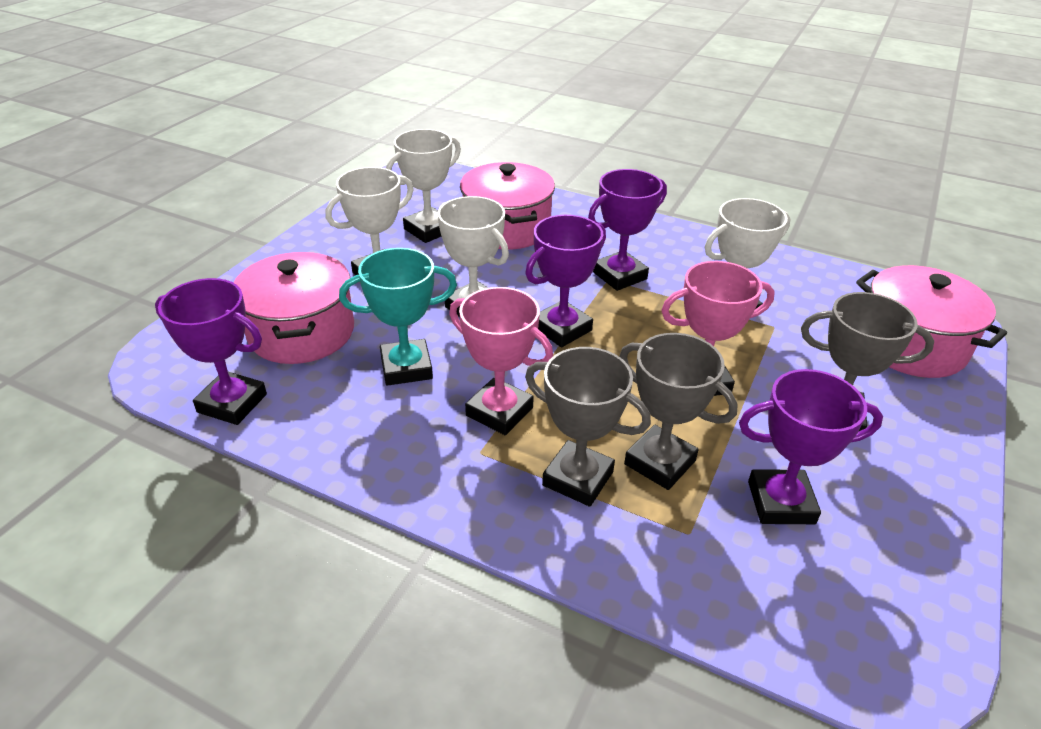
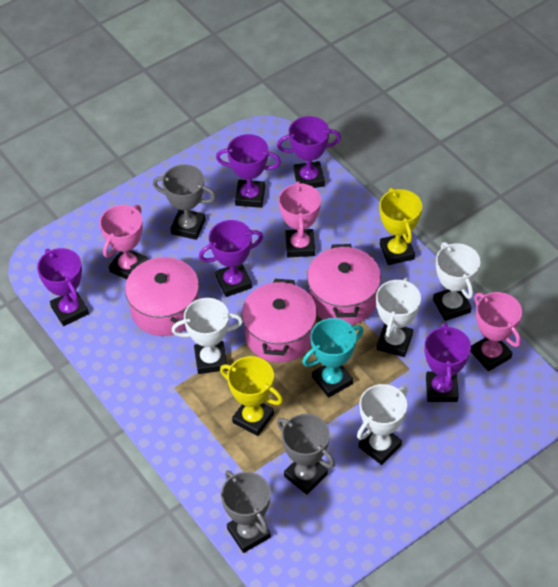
pink trophy: 2 -> 3
purple trophy: 4 -> 5
yellow trophy: 0 -> 2

